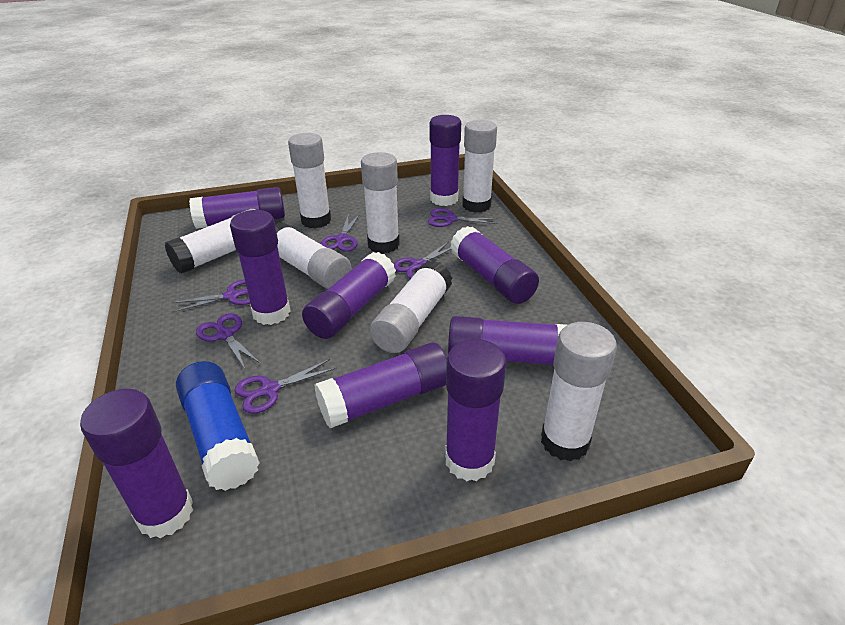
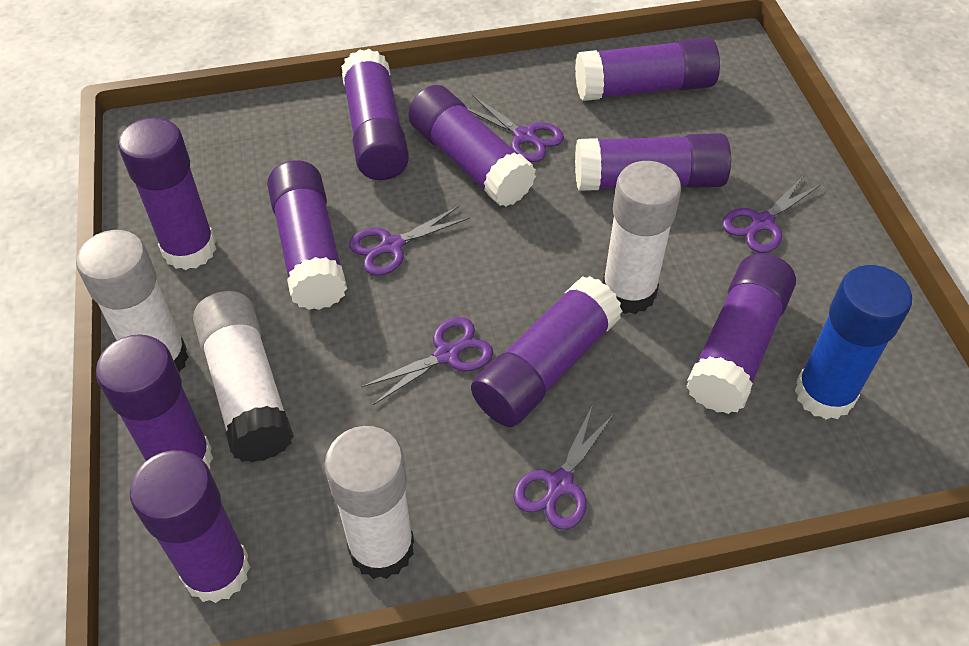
purple glue stick: 9 -> 10
purple scissors: 6 -> 5
white glue stick: 7 -> 4

